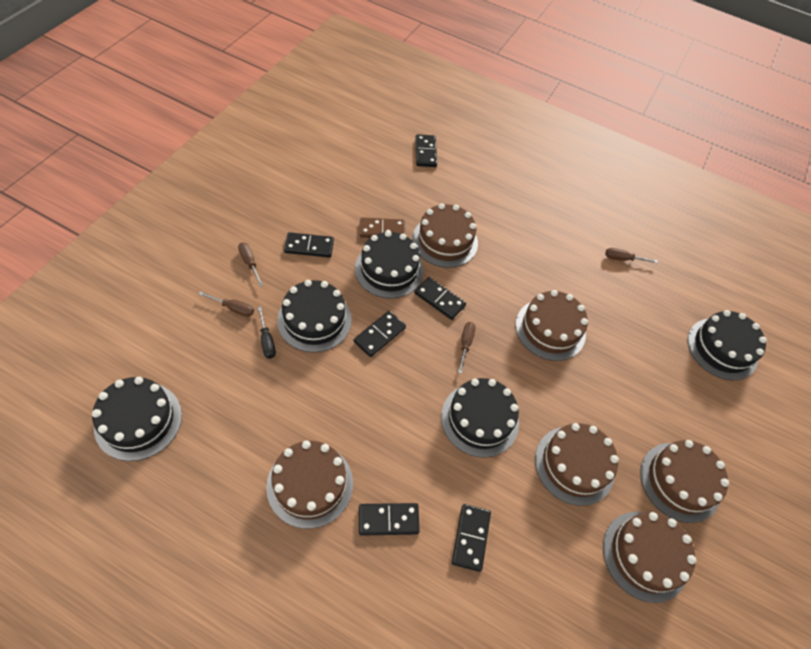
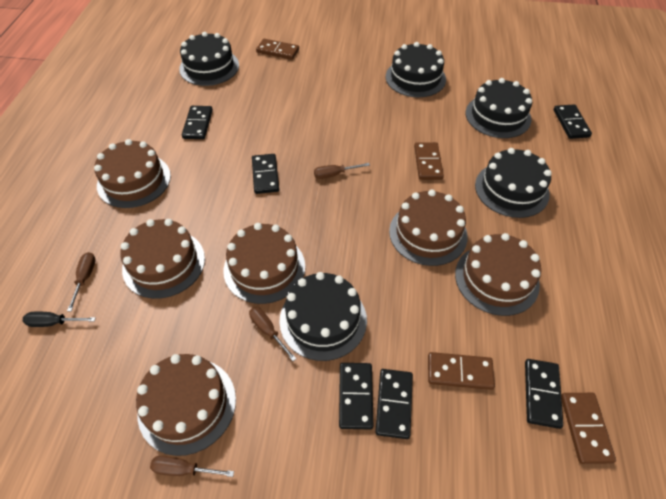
brown domino: 1 -> 4

